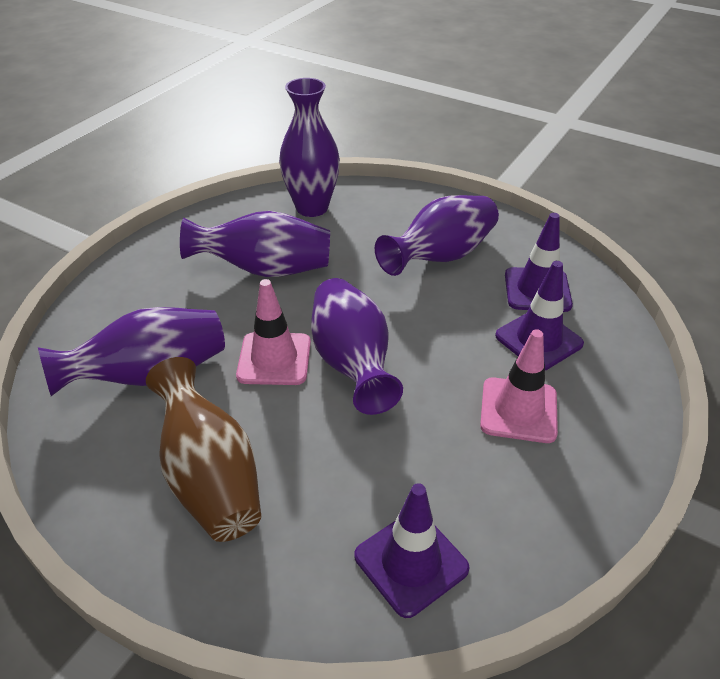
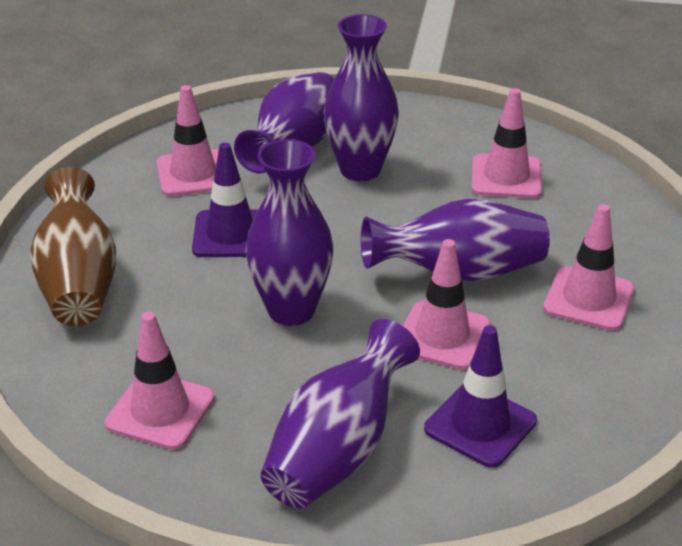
pink traffic cone: 2 -> 5
purple traffic cone: 3 -> 2

